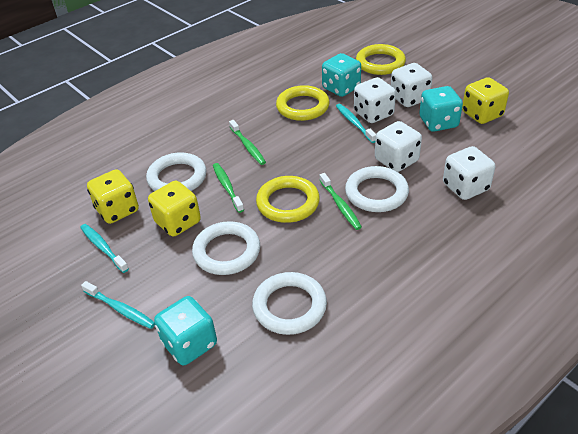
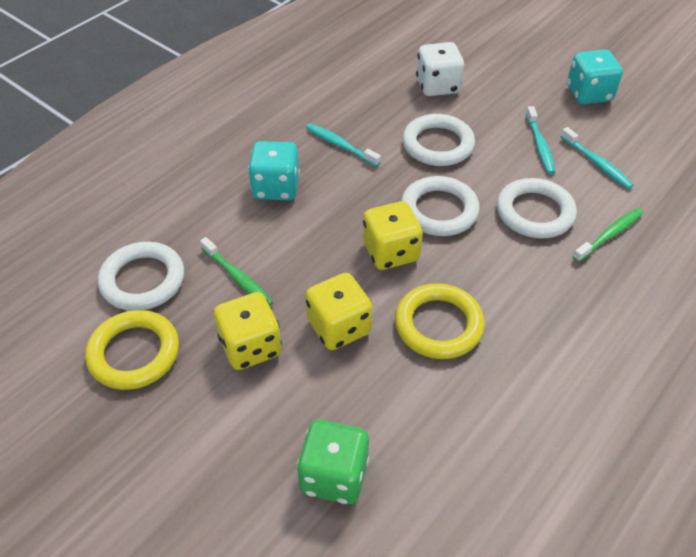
green dice: 0 -> 1
green toothbrush: 3 -> 2
turquoise dice: 3 -> 2
white dice: 4 -> 1
yellow ring: 3 -> 2

